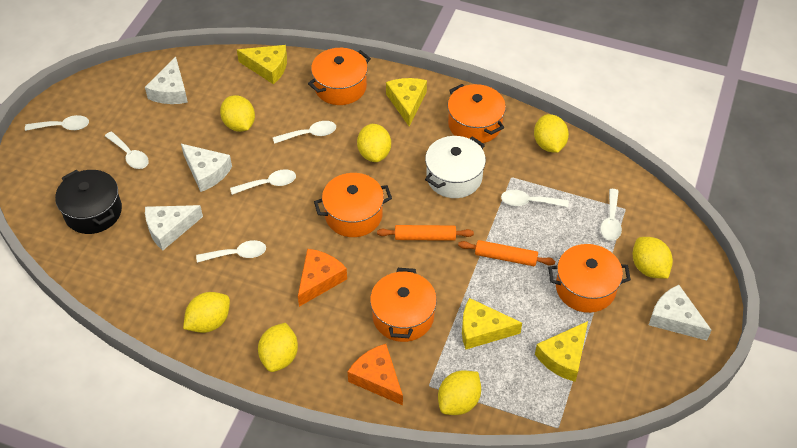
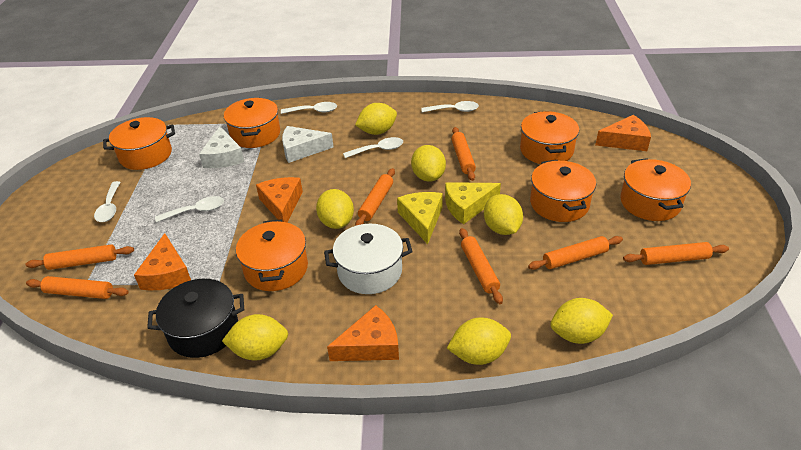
orange cheese: 2 -> 4
orange pot: 5 -> 6
orange rolling pin: 2 -> 7
white cheese: 4 -> 2
white spoon: 7 -> 5
yellow cheese: 4 -> 2

